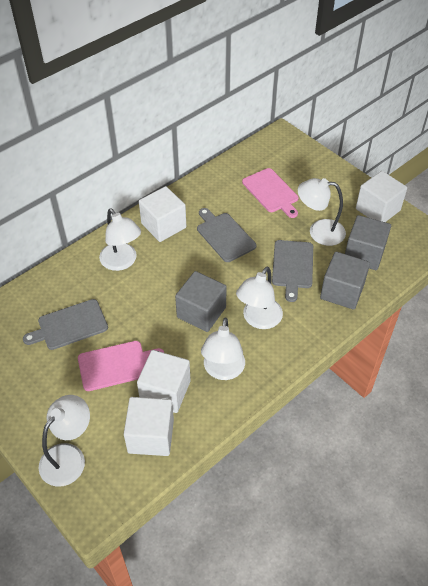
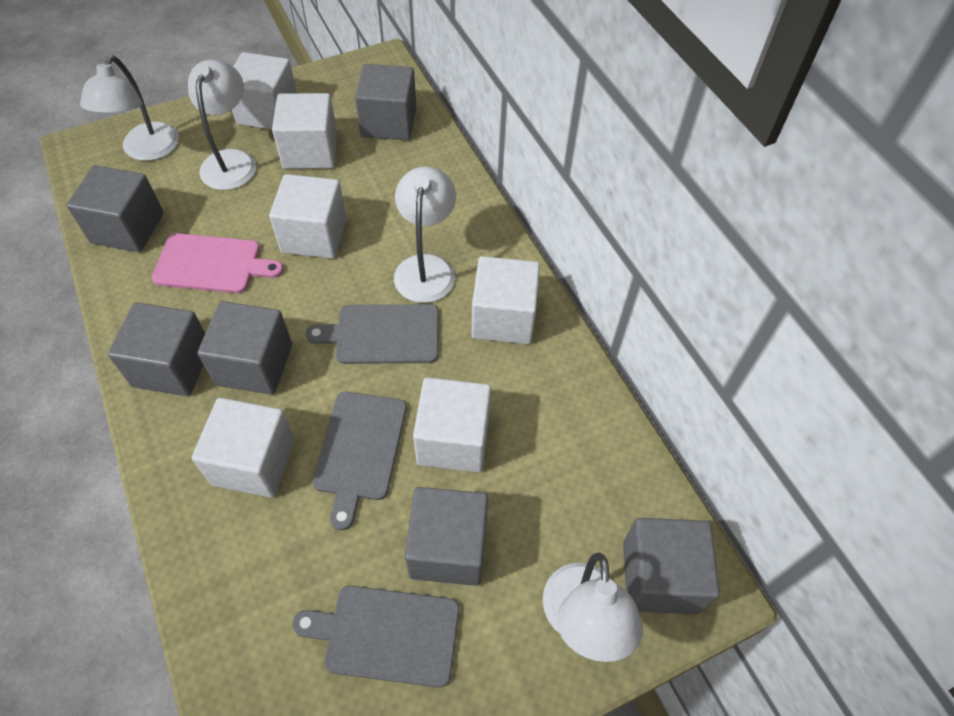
grey cube: 3 -> 6
pink cutting board: 2 -> 1
white cube: 4 -> 6
white lamp: 5 -> 4

